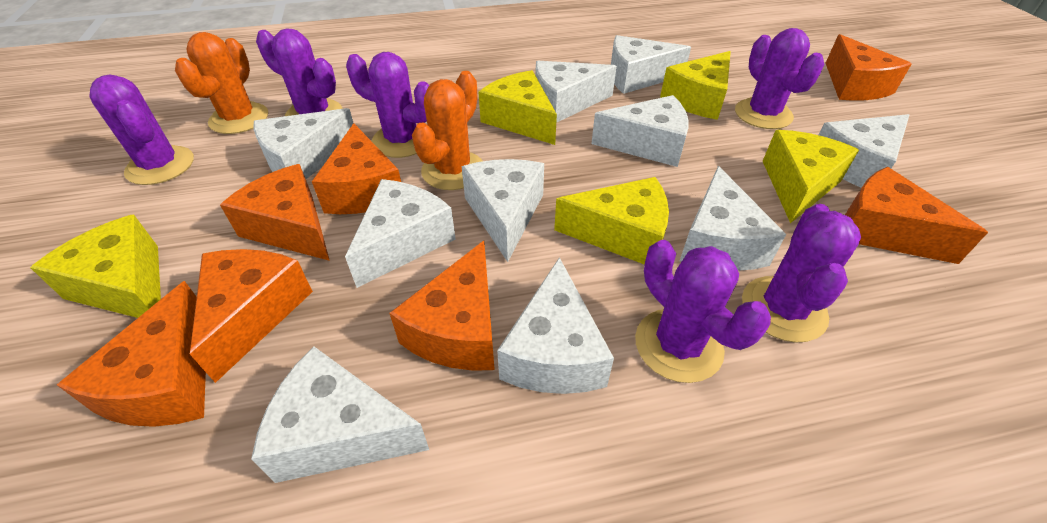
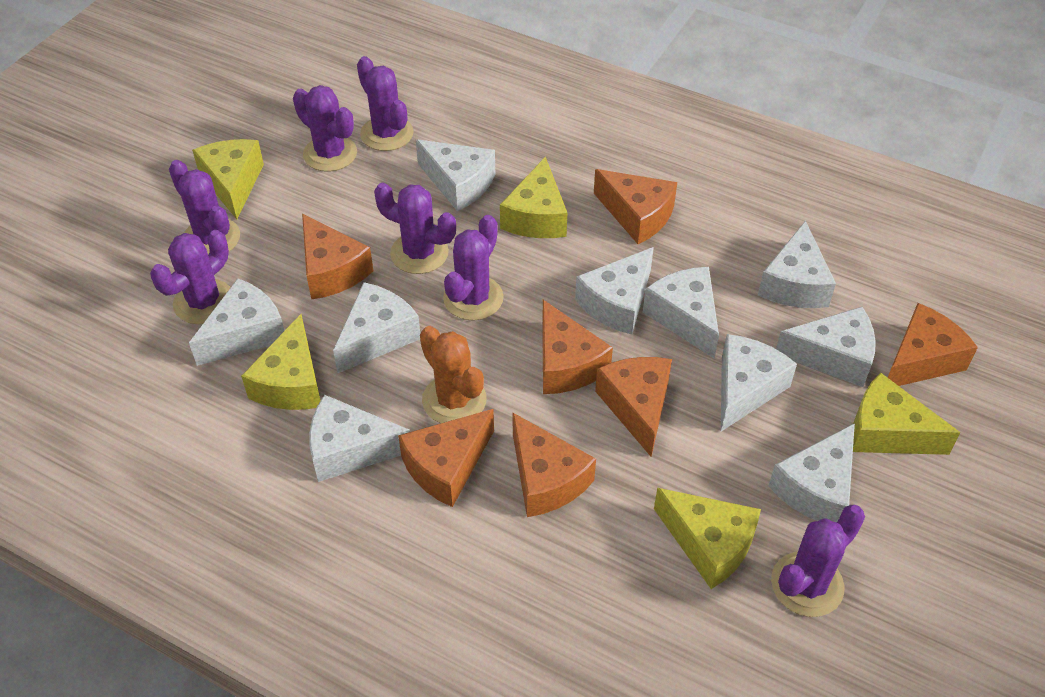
orange cactus: 2 -> 1
purple cactus: 6 -> 7

